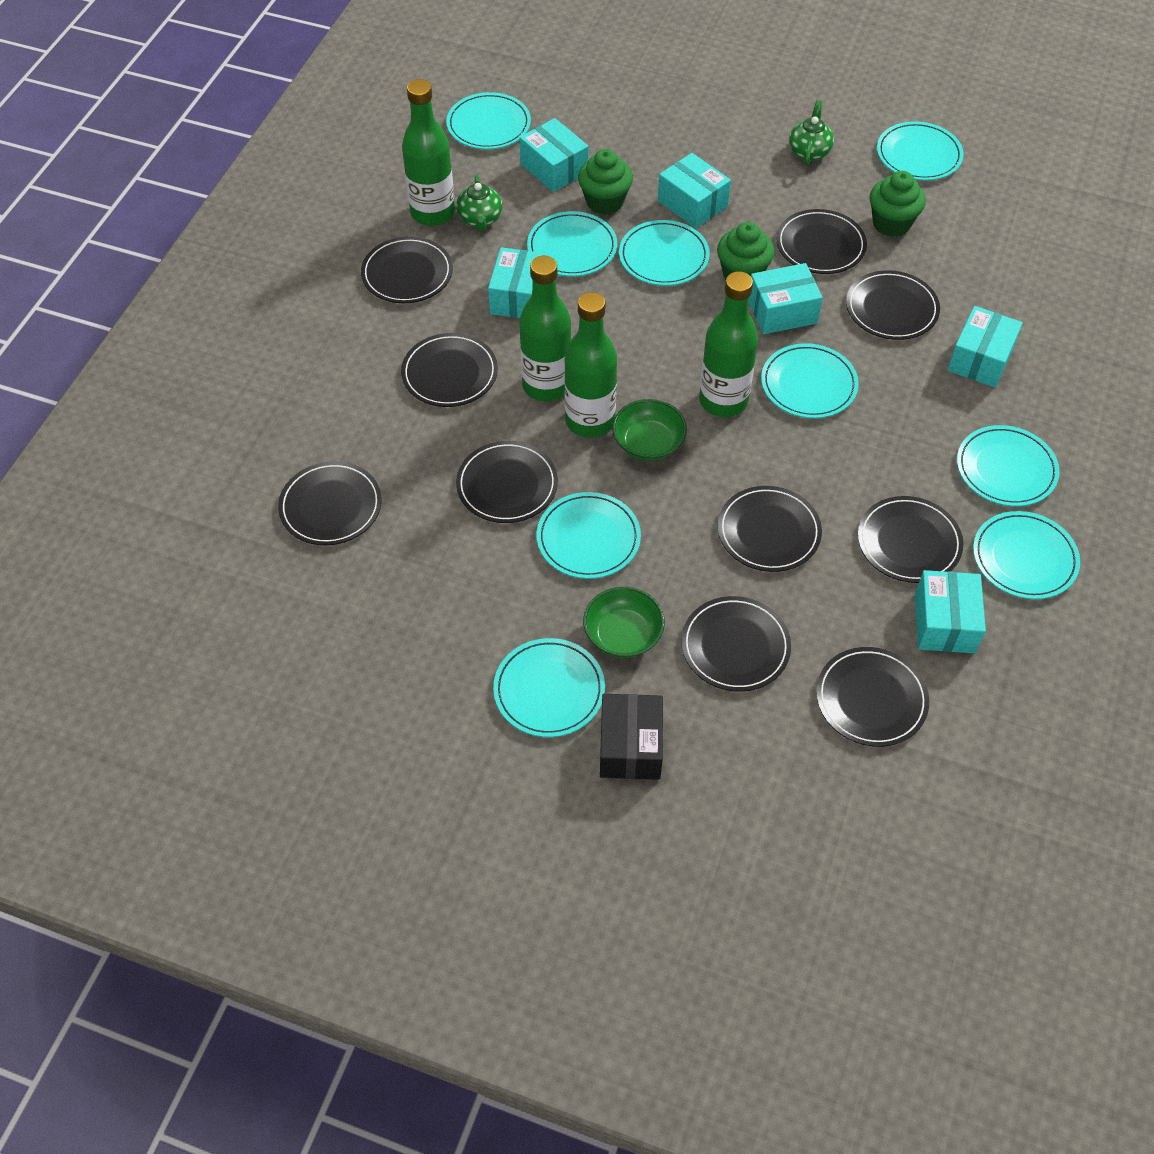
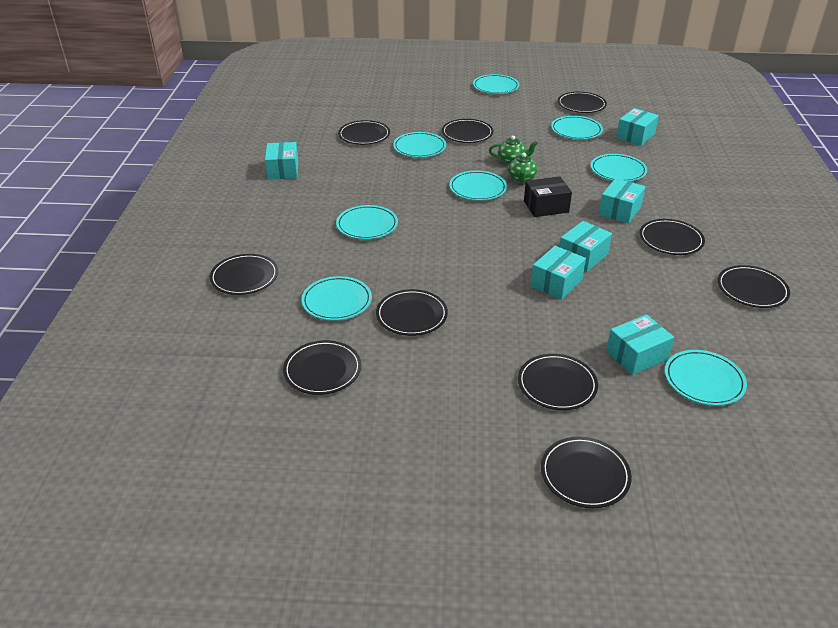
green bottle: 4 -> 0
green bowl: 2 -> 0
green cupcake: 3 -> 0
turquoise plate: 9 -> 8

